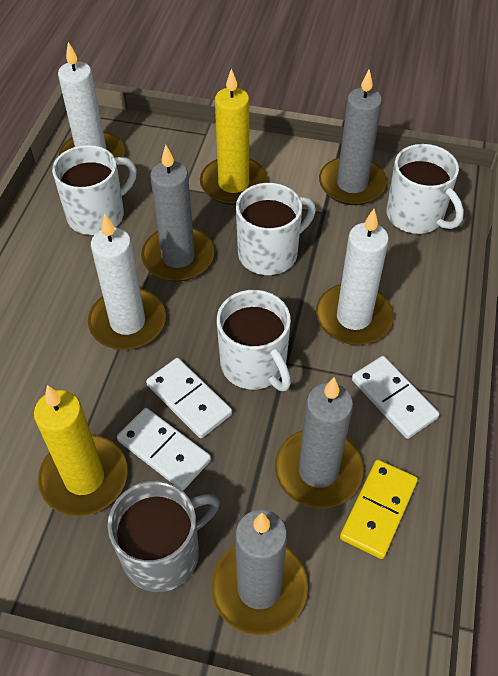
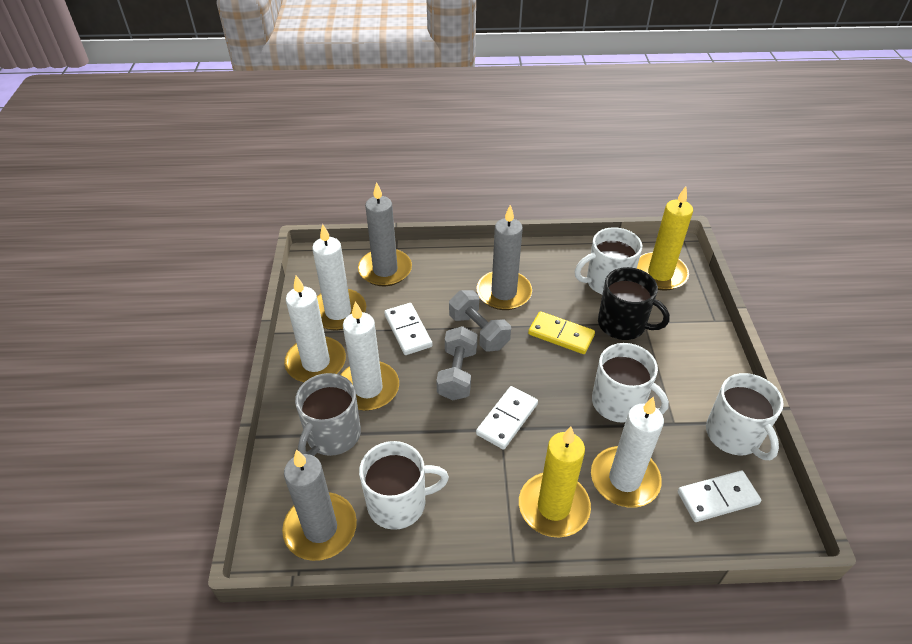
black mug: 0 -> 1
grey candle: 4 -> 3
grey dumbbell: 0 -> 2
white candle: 3 -> 4

